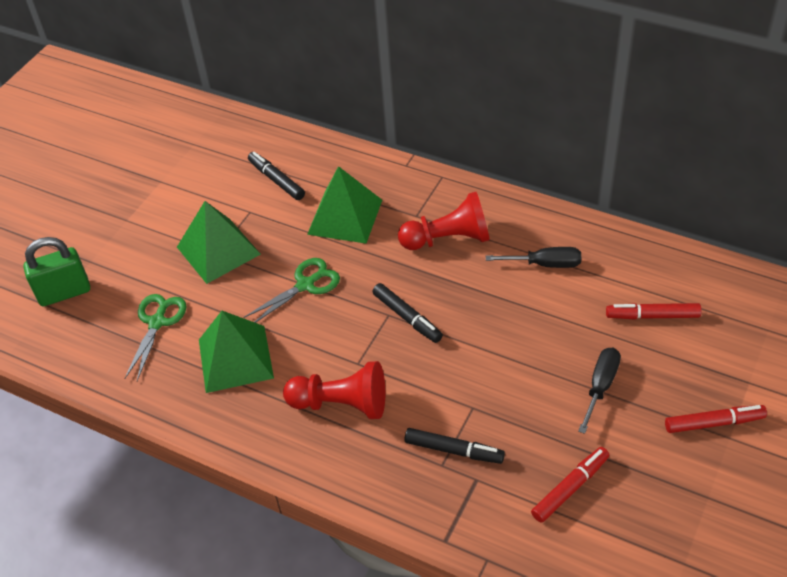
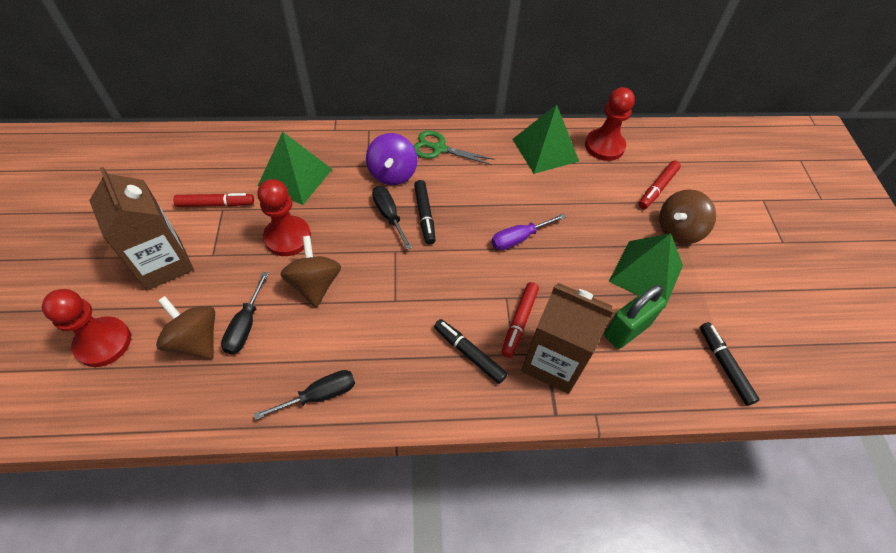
black screwdriver: 2 -> 3
brown carton: 0 -> 2
brown spinning top: 0 -> 3
green scissors: 2 -> 1
purple screwdriver: 0 -> 1
purple spinning top: 0 -> 1
red pawn: 2 -> 3

